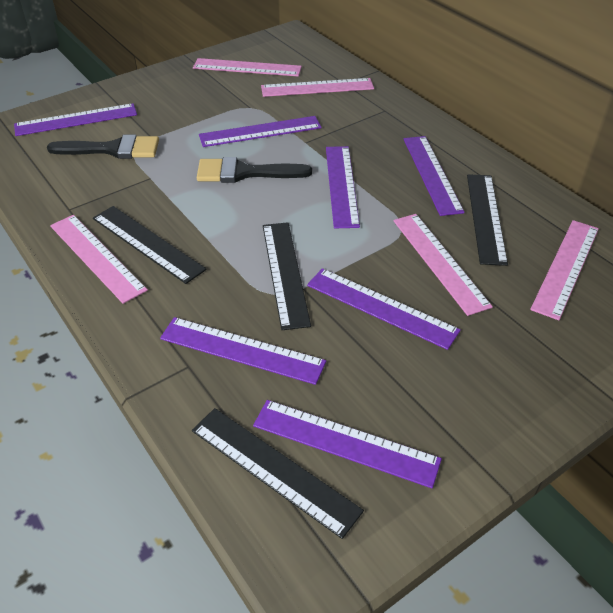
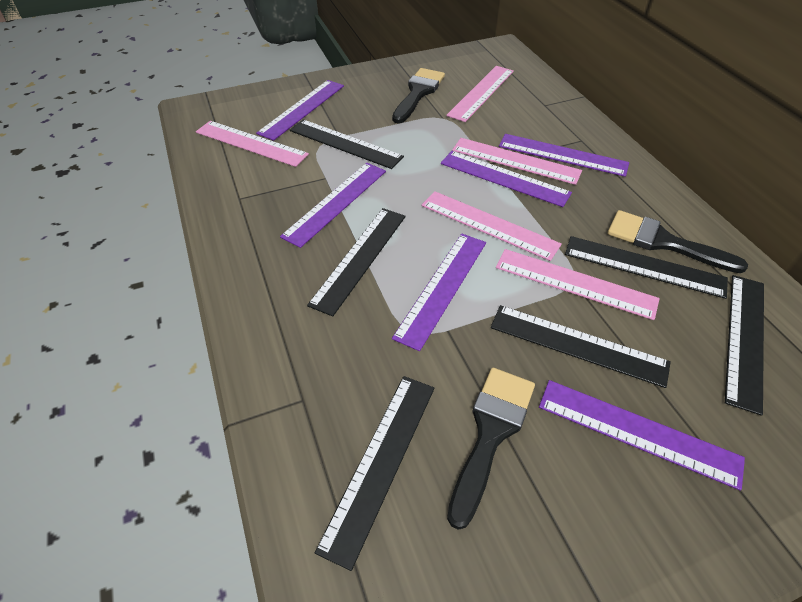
black brush: 2 -> 3
black ruler: 4 -> 6
purple ruler: 7 -> 6

